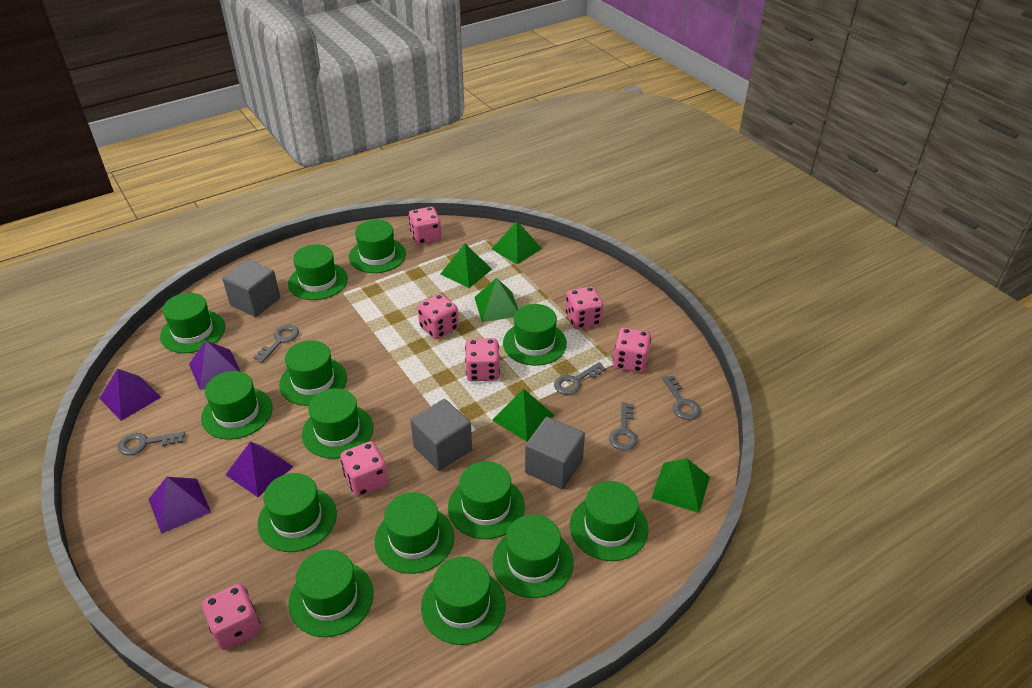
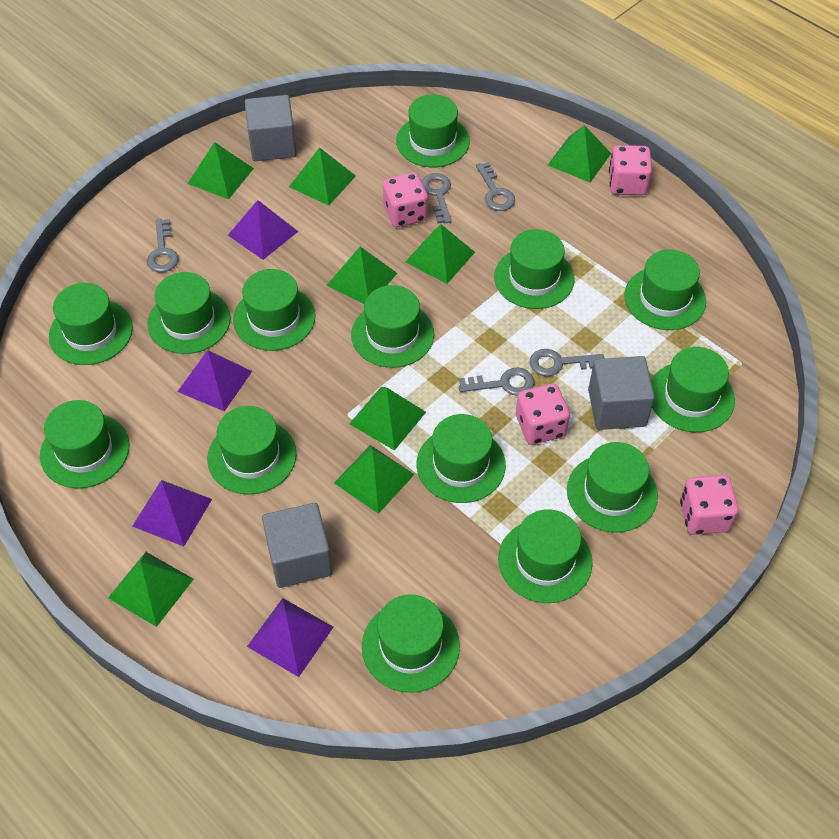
green pyramid: 5 -> 8
pink dice: 7 -> 4

